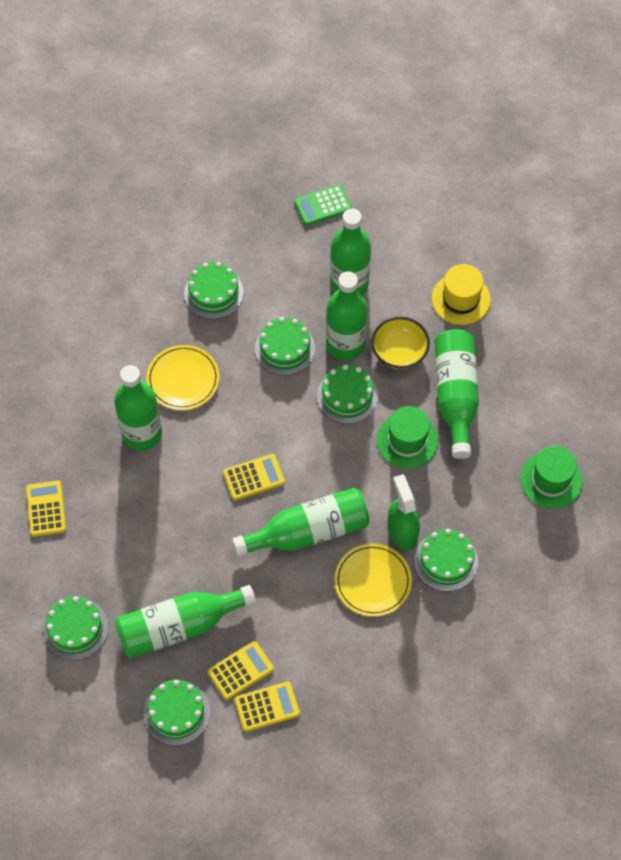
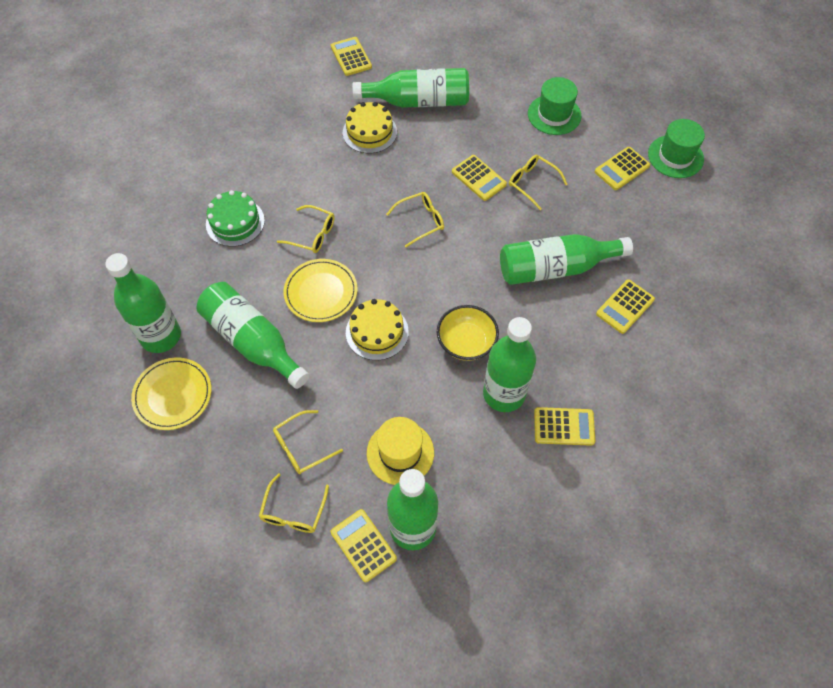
green cake: 6 -> 1
green calculator: 1 -> 0
green spray bottle: 1 -> 0
yellow cake: 0 -> 2
yellow calculator: 4 -> 6
yellow glasses: 0 -> 5

